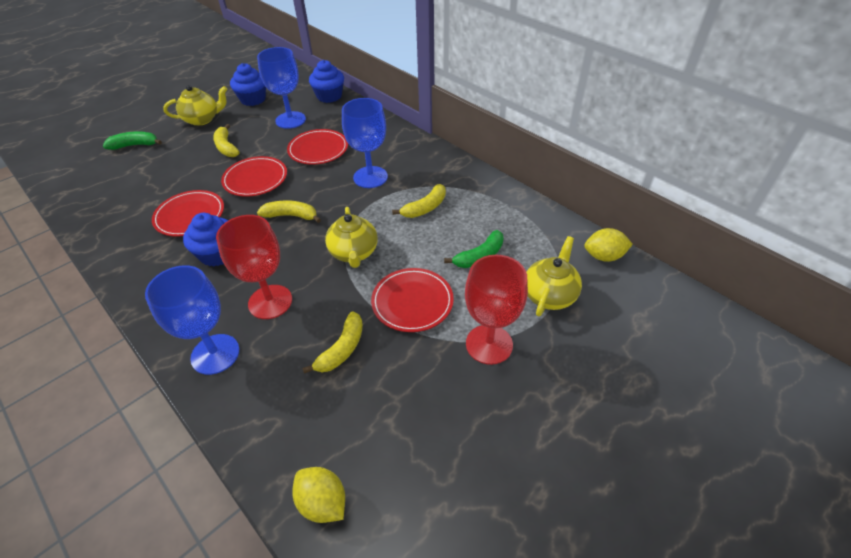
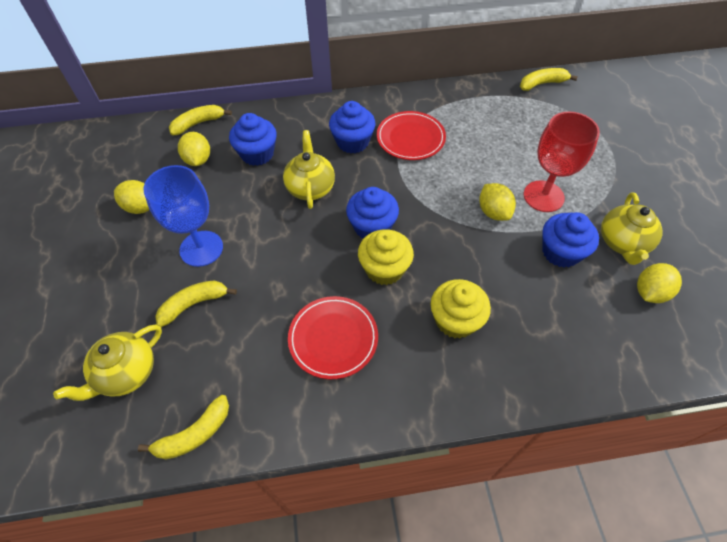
blue cupcake: 3 -> 4
blue goblet: 3 -> 1
green banana: 2 -> 0
red goblet: 2 -> 1
red plate: 4 -> 2
yellow cupcake: 0 -> 2
yellow lemon: 2 -> 4

